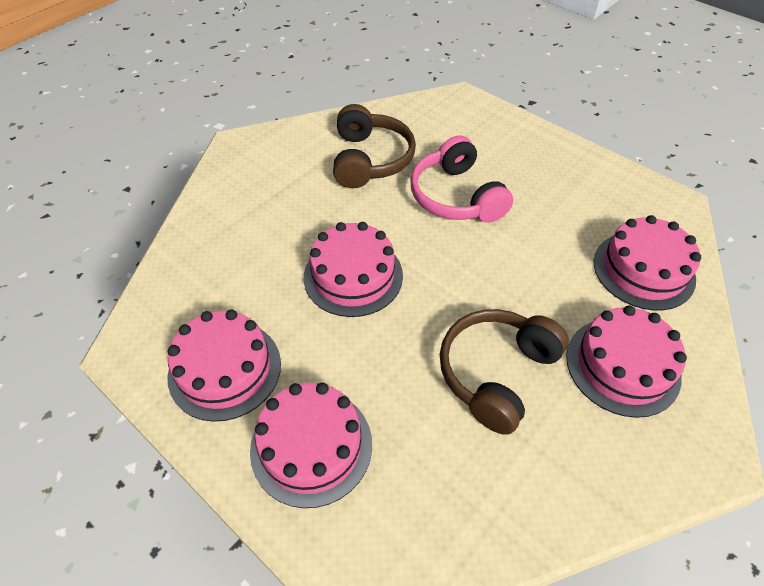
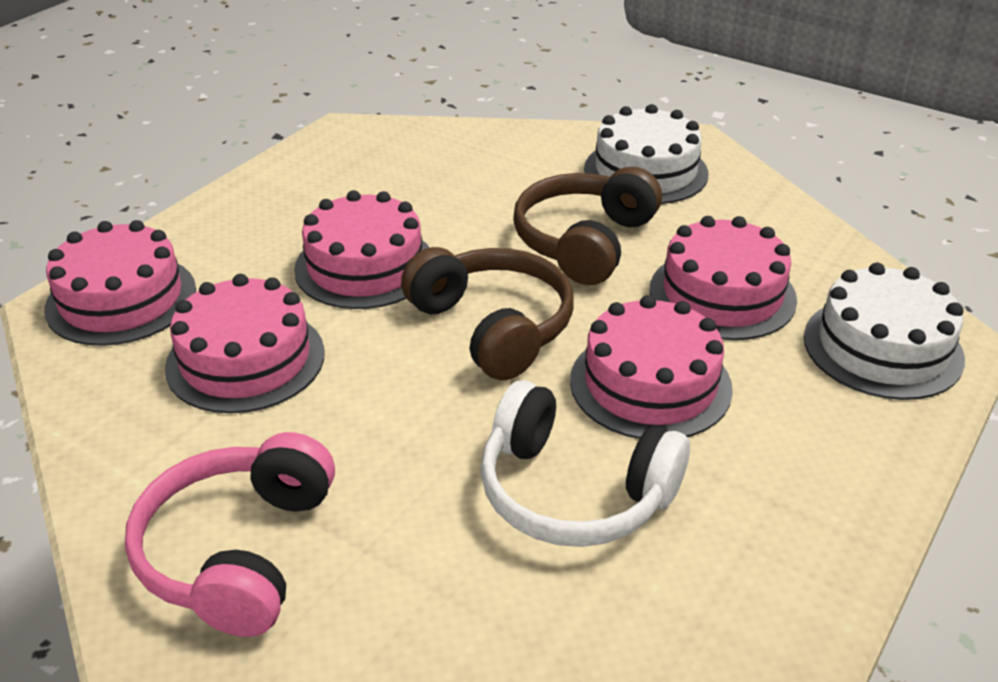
white cake: 0 -> 2
white headphones: 0 -> 1

